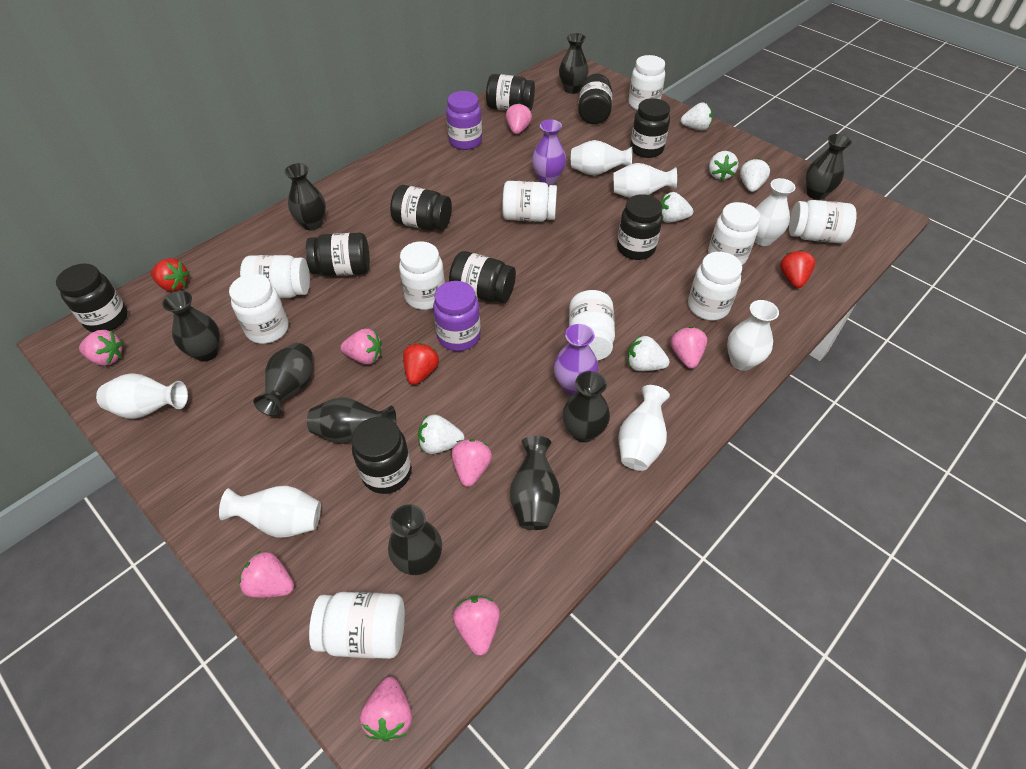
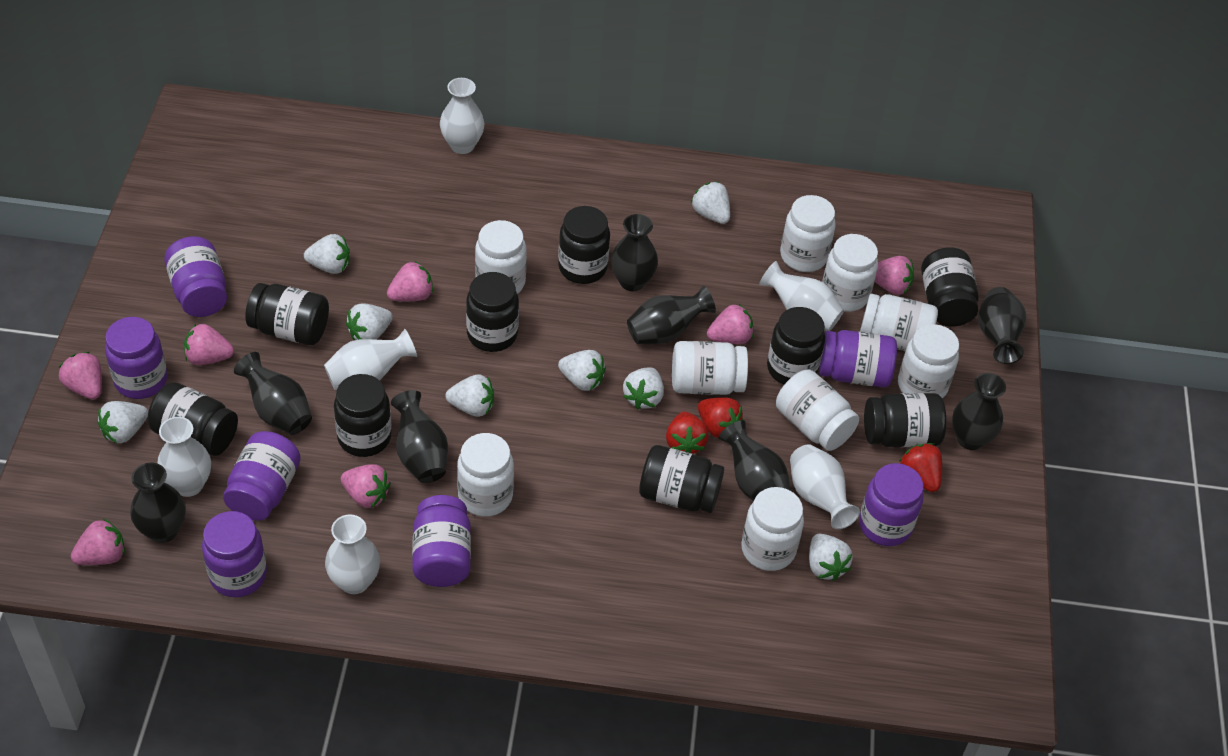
black vase: 9 -> 8
pink strawberry: 8 -> 7
purple jar: 2 -> 7
purple vase: 2 -> 0
white jar: 10 -> 9
white strawberry: 6 -> 8
white vase: 7 -> 6

